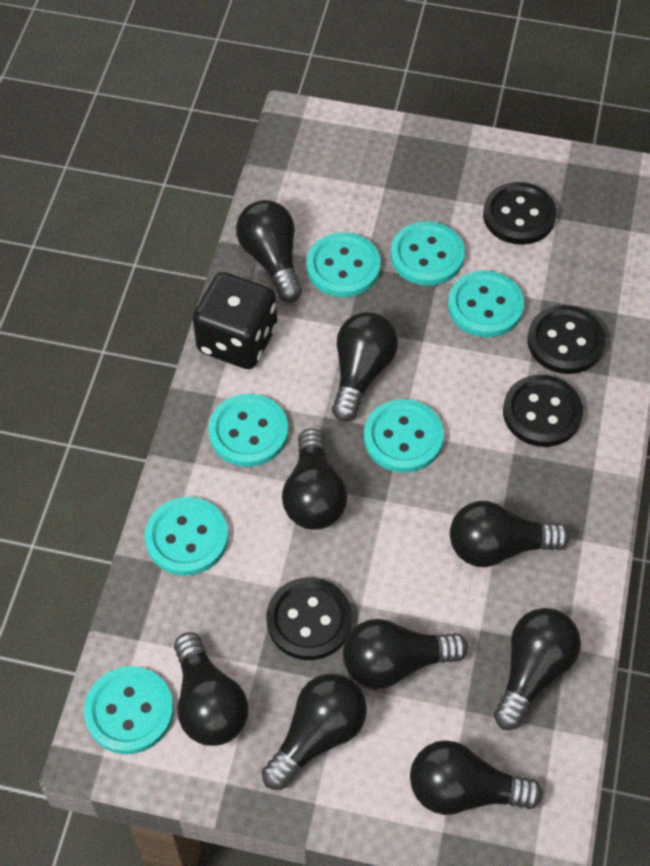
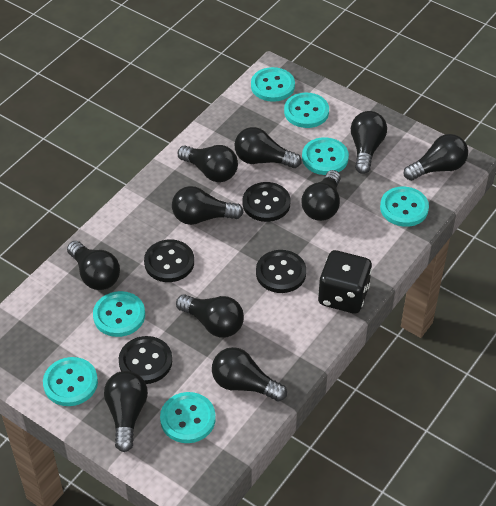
black light bulb: 9 -> 10

